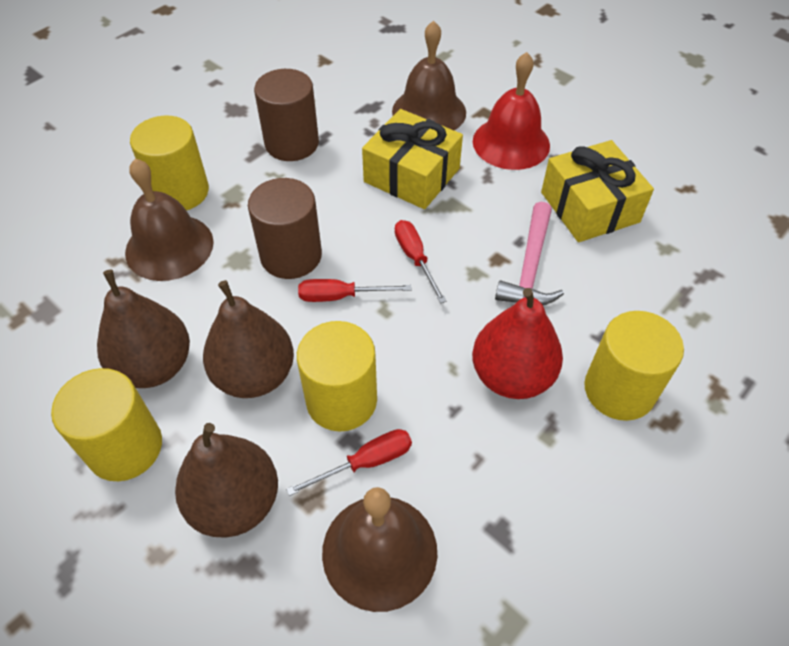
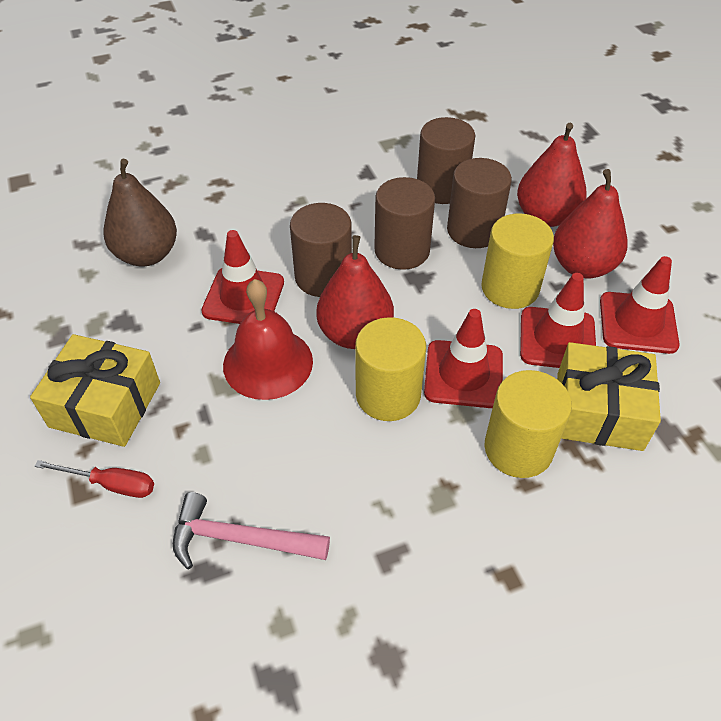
brown bell: 3 -> 0
brown cylinder: 2 -> 4
brown pear: 3 -> 1
red pear: 1 -> 3
red screwdriver: 3 -> 1
red traffic cone: 0 -> 4
yellow cylinder: 4 -> 3

